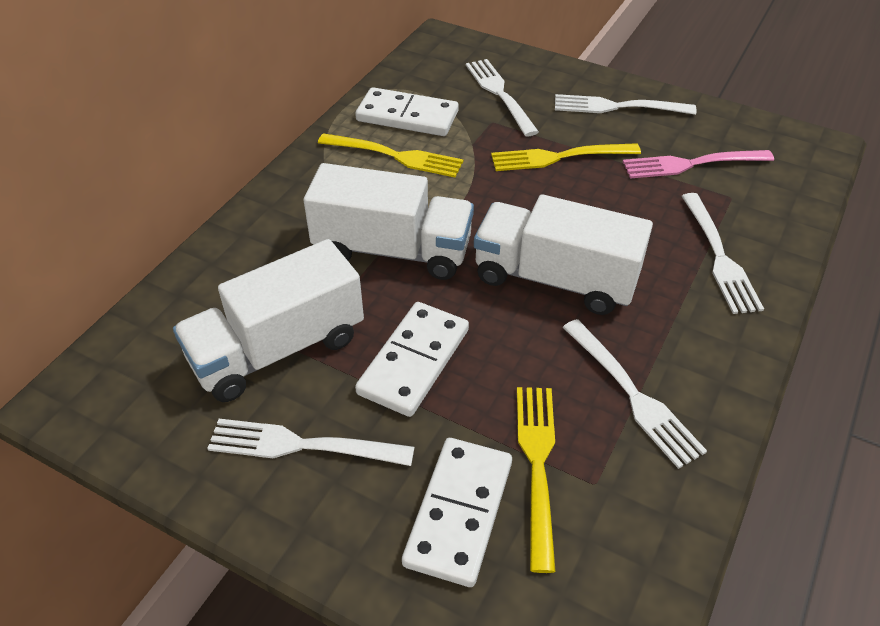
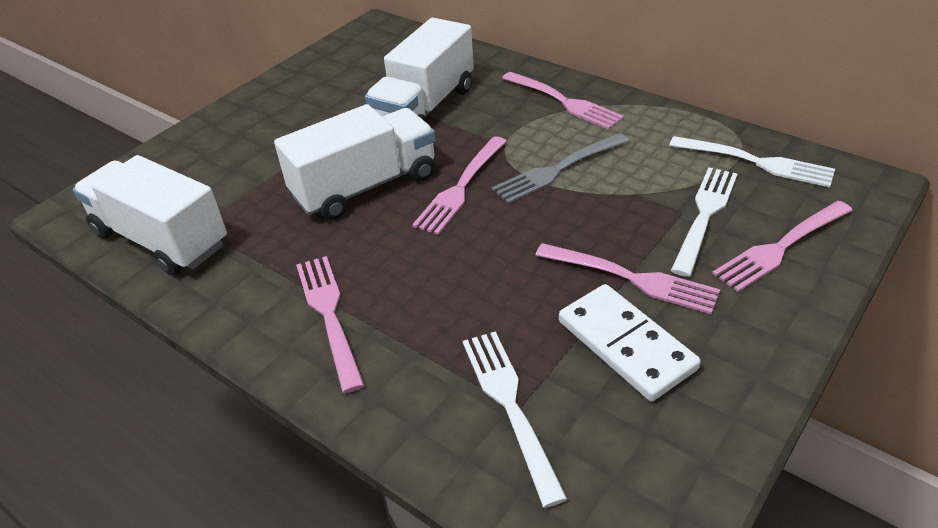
grey fork: 0 -> 1
pink fork: 1 -> 5
white domino: 3 -> 1
white fork: 5 -> 3
yellow fork: 3 -> 0

